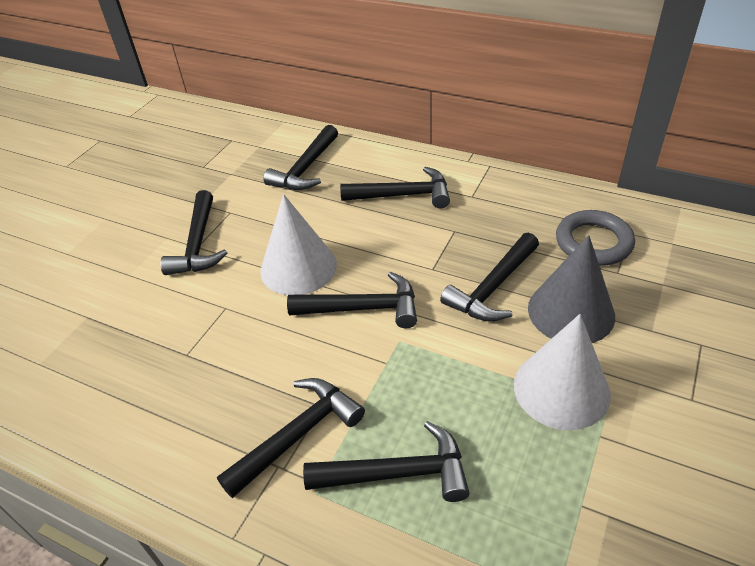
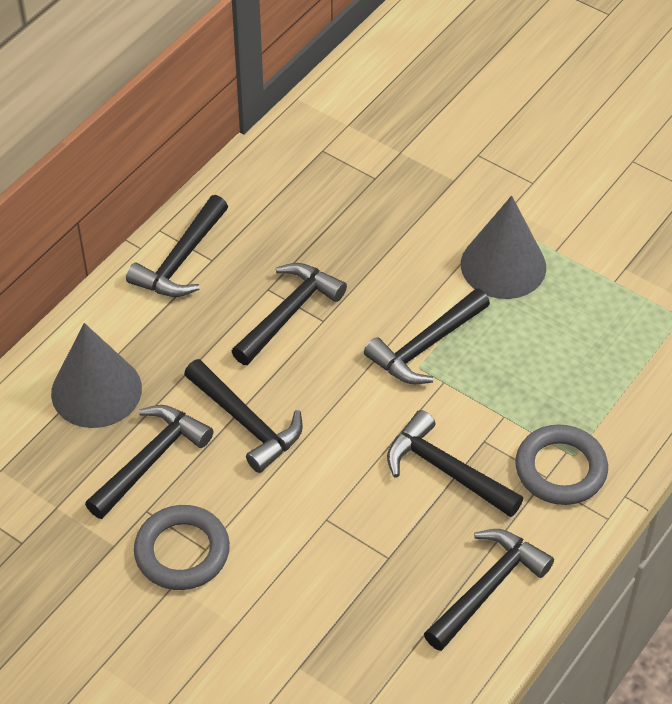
grey cone: 1 -> 2
grey ring: 1 -> 2
white cone: 2 -> 0

